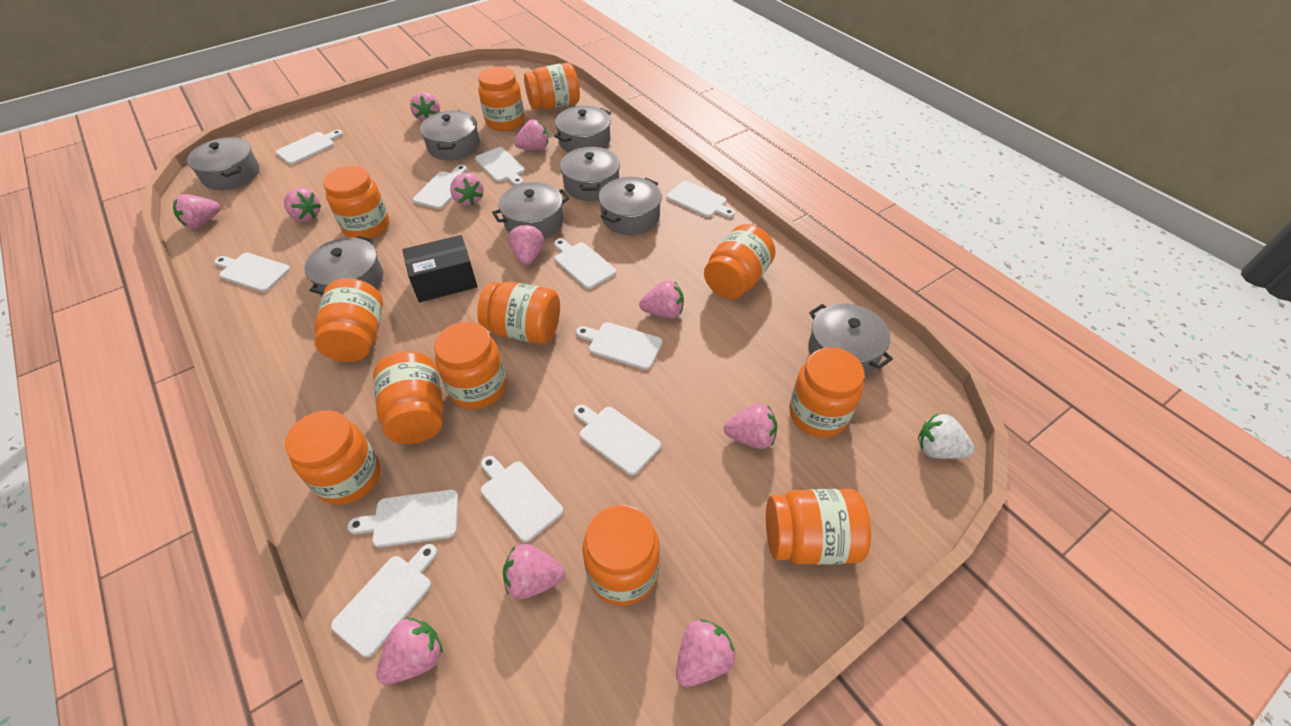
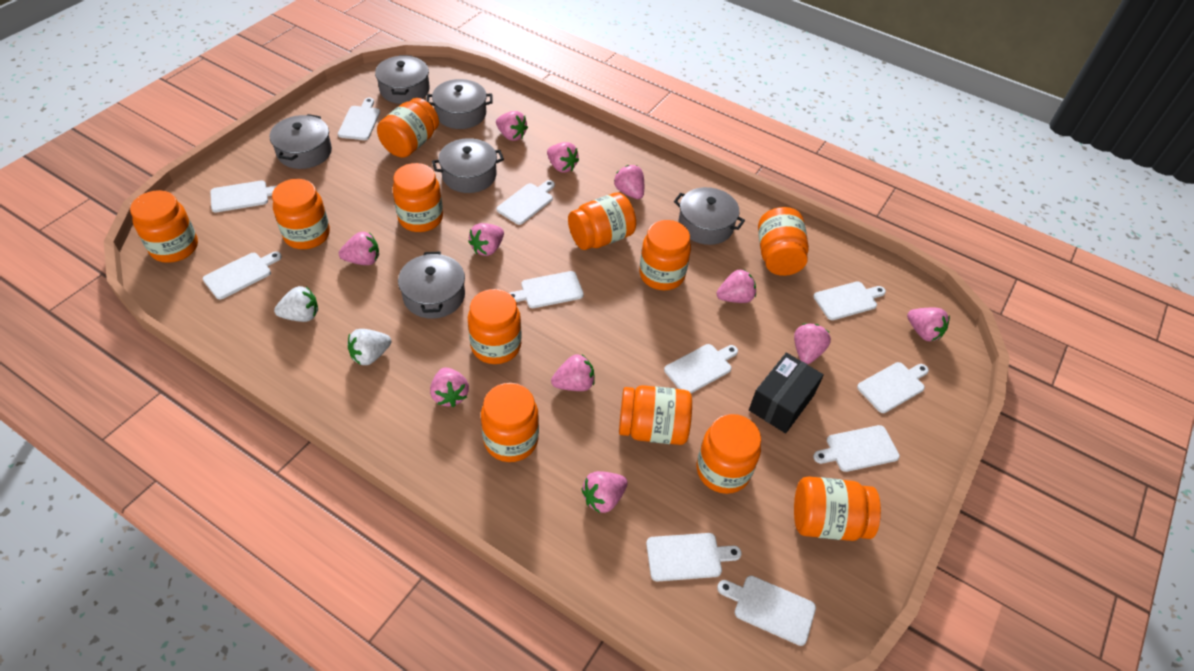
grey pot: 8 -> 6
white strawberry: 1 -> 2

